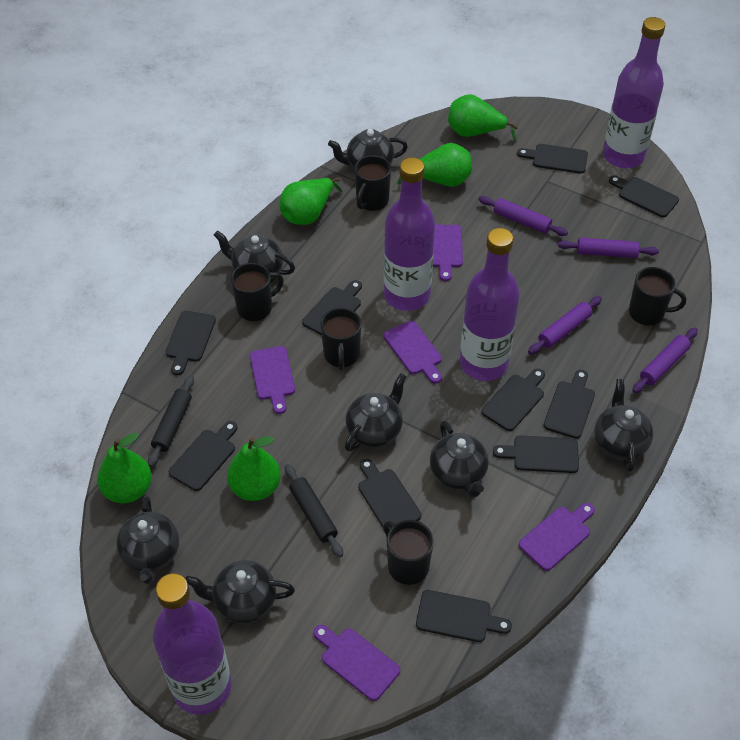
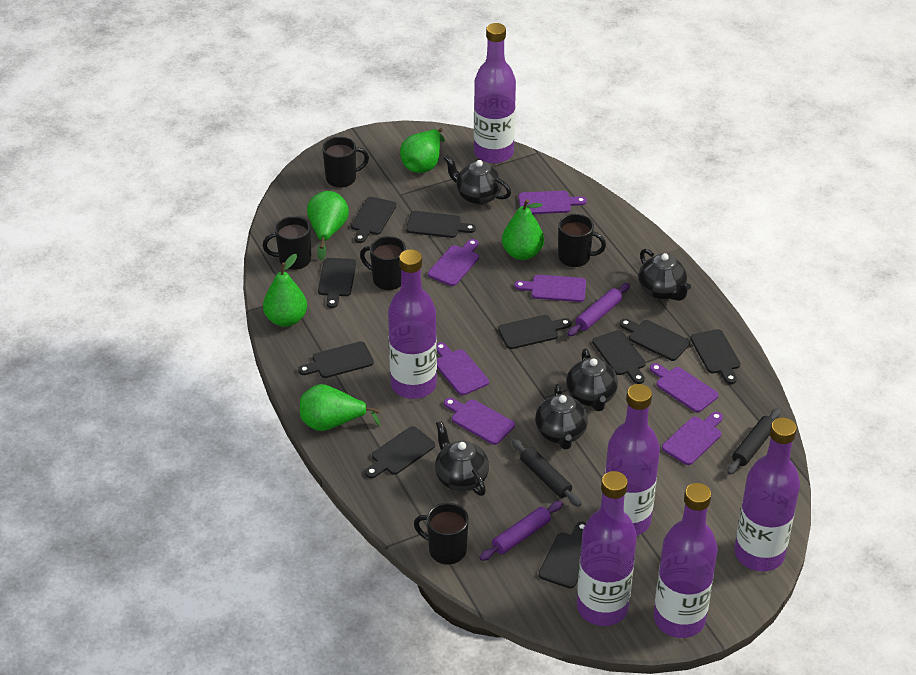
black teapot: 7 -> 5
purple bottle: 4 -> 6
purple cutting board: 5 -> 7
purple rolling pin: 4 -> 2

